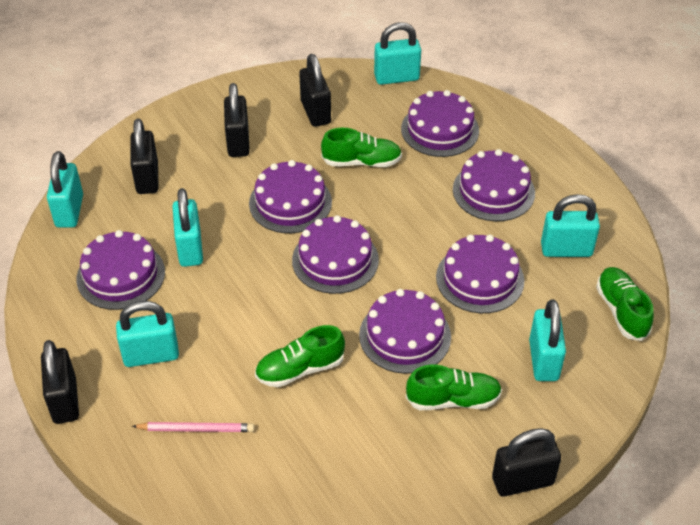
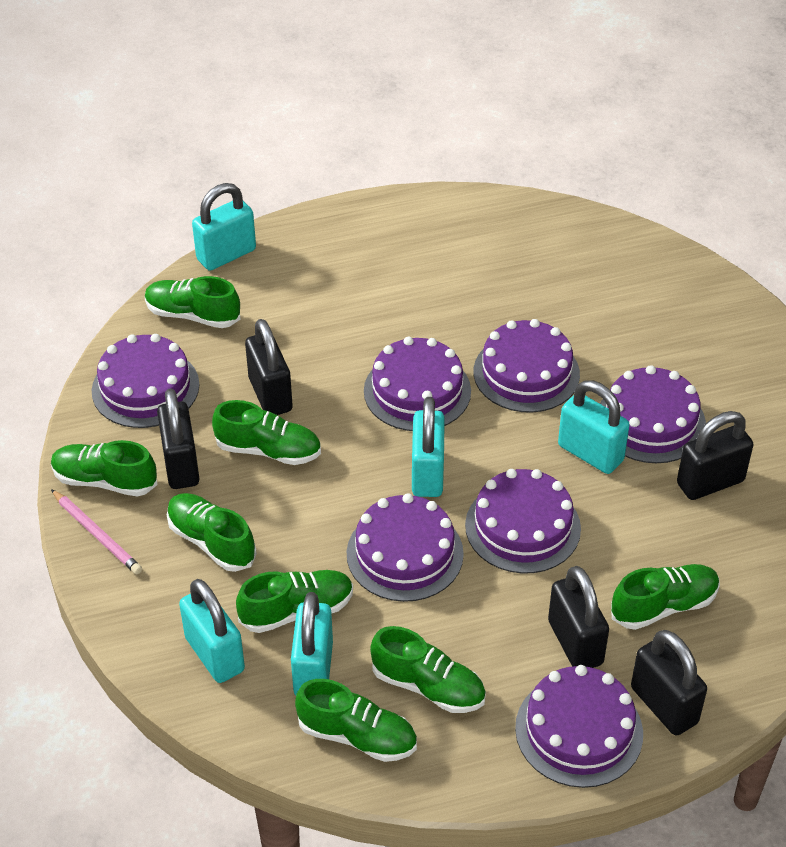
green shoe: 4 -> 8
turquoise padlock: 6 -> 5

